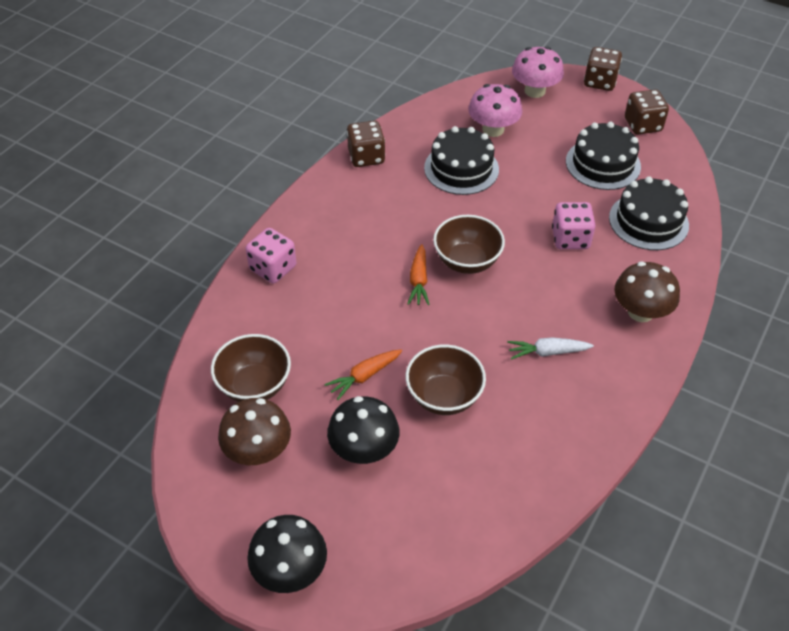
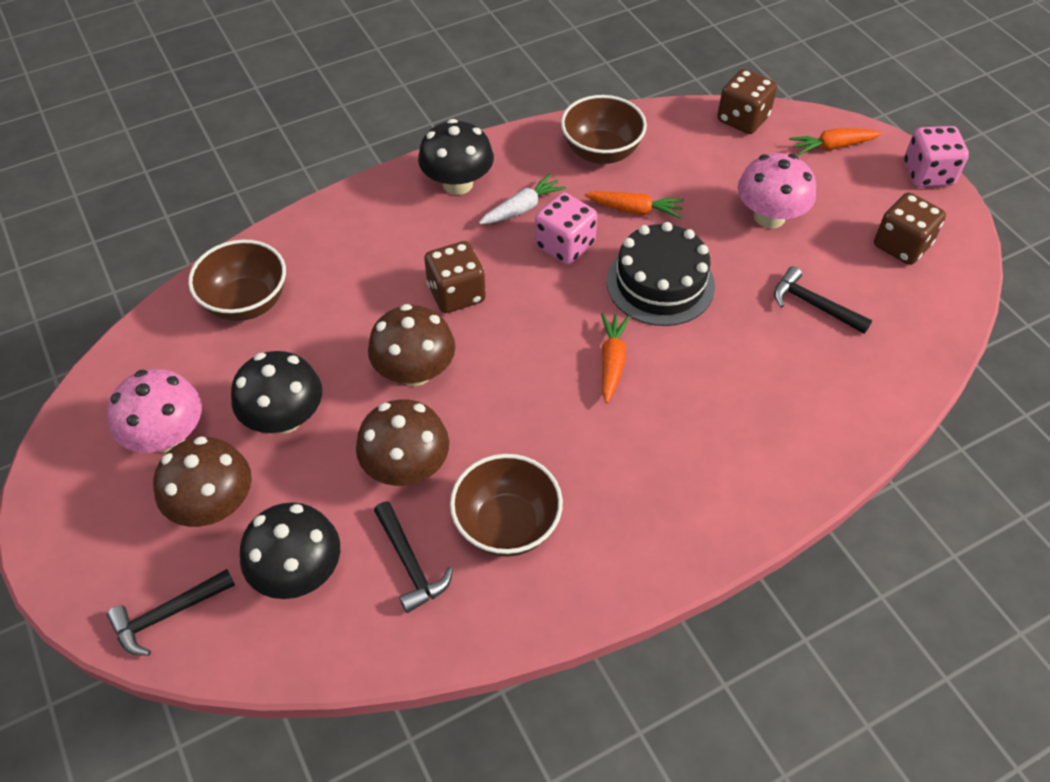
black cake: 3 -> 1
black hammer: 0 -> 3
black mushroom: 2 -> 3
brown mushroom: 2 -> 3
orange carrot: 2 -> 3

